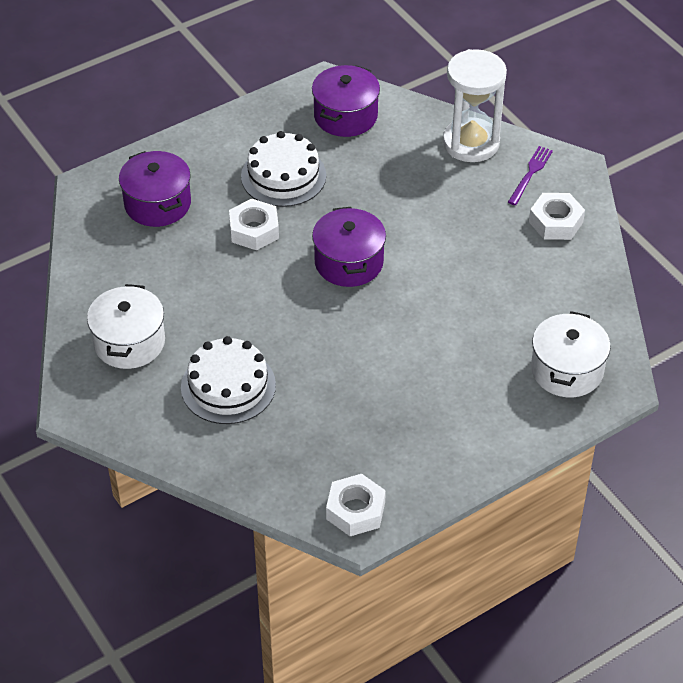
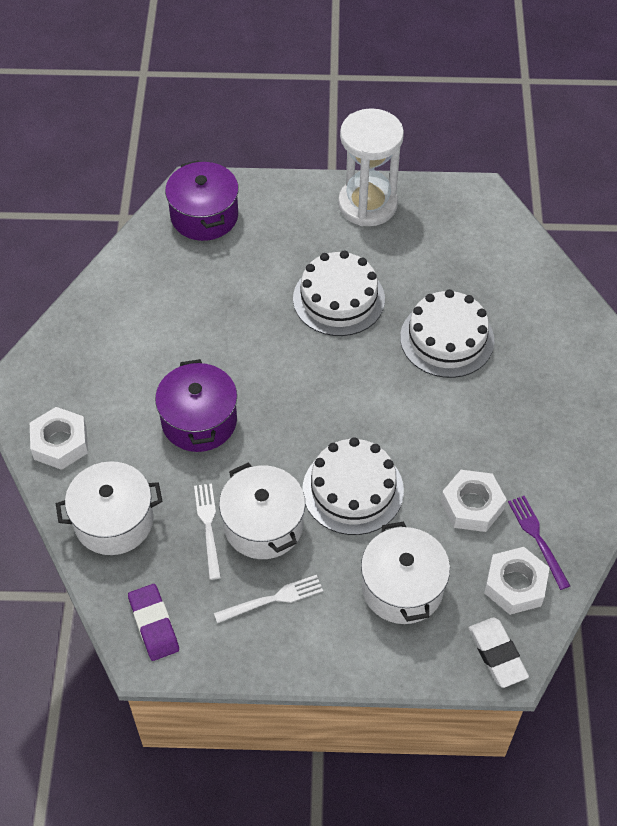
purple eraser: 0 -> 1
purple pot: 3 -> 2
white cake: 2 -> 3
white eraser: 0 -> 1
white fork: 0 -> 2
white pot: 2 -> 3

